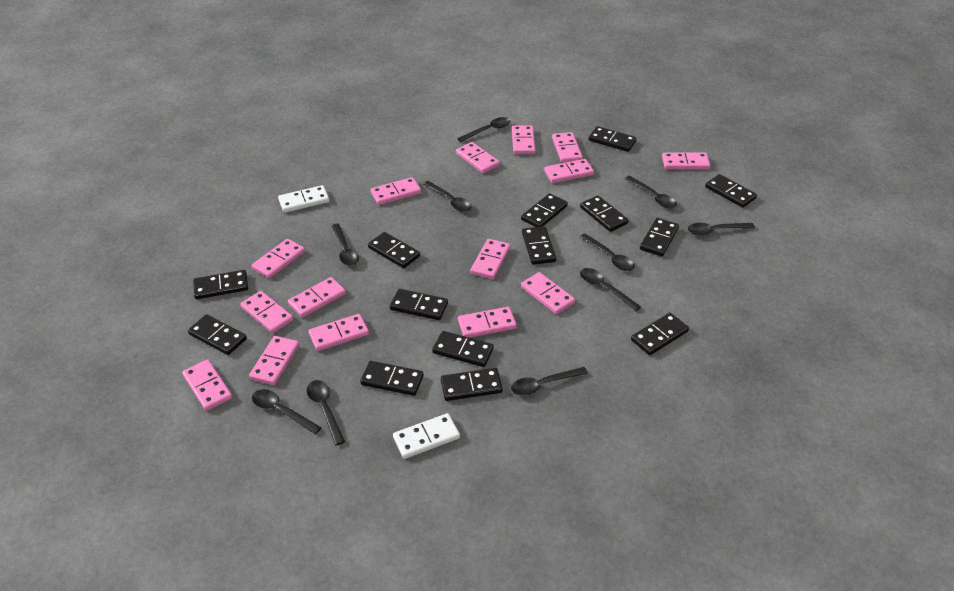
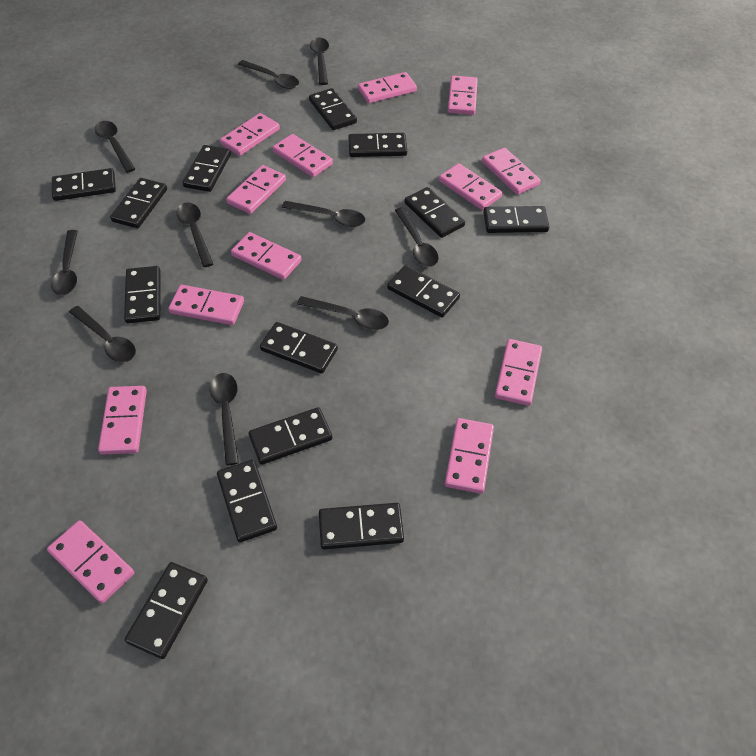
pink domino: 15 -> 13
white domino: 2 -> 0

